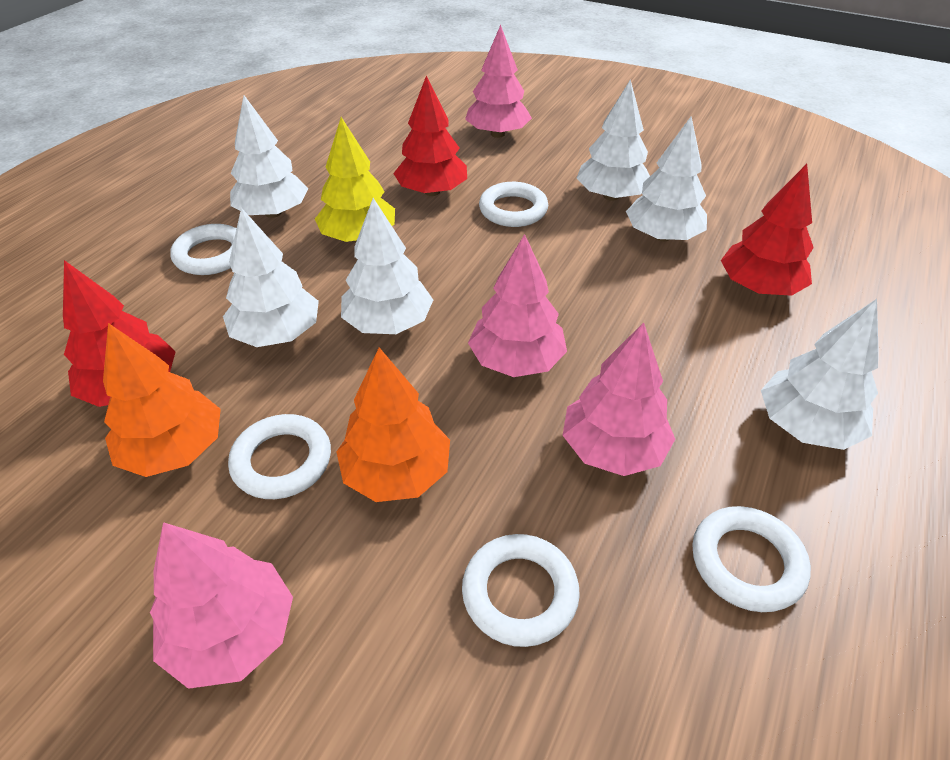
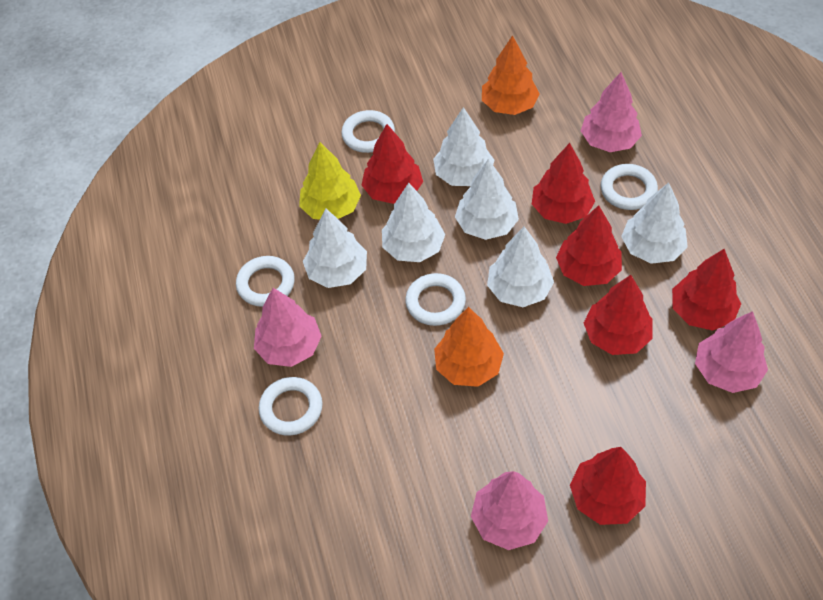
red tree: 3 -> 6

